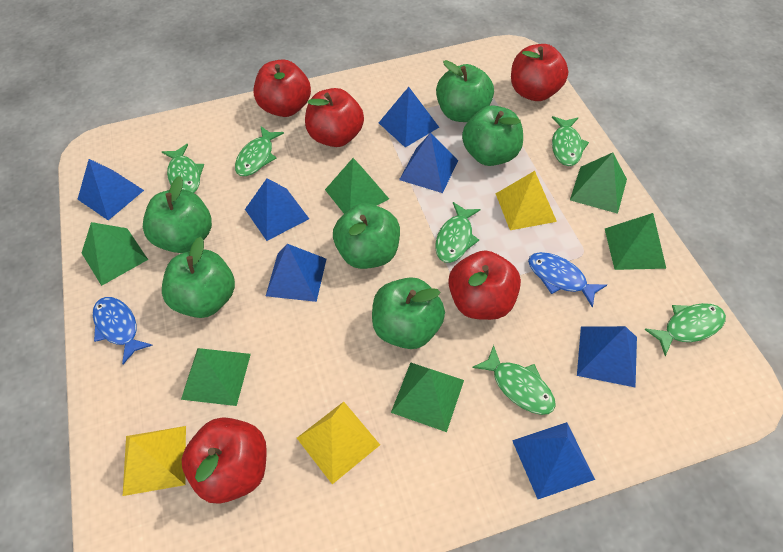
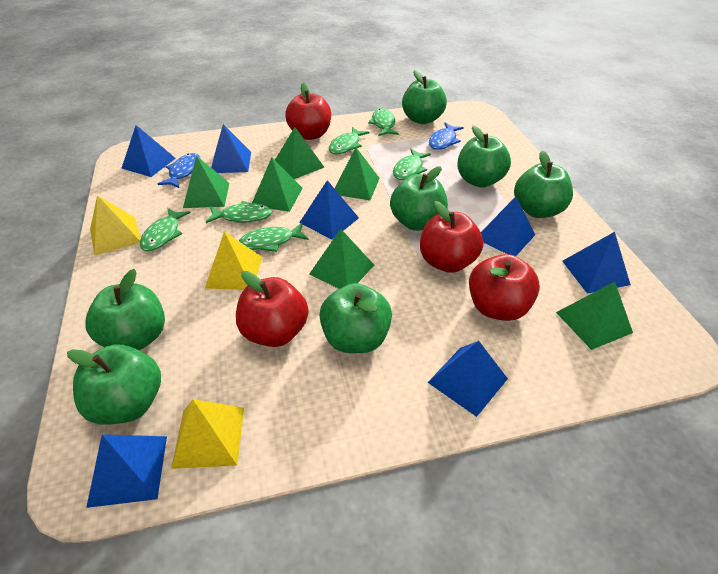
green apple: 6 -> 7
red apple: 5 -> 4

